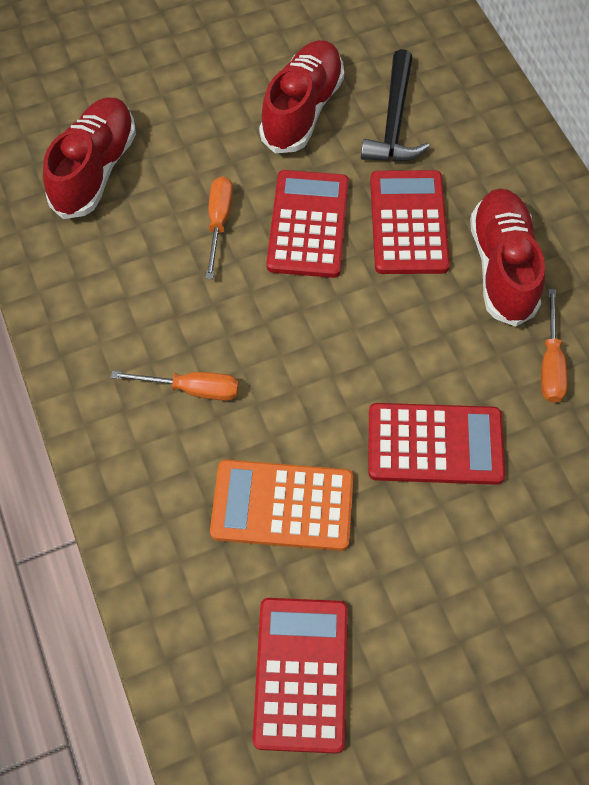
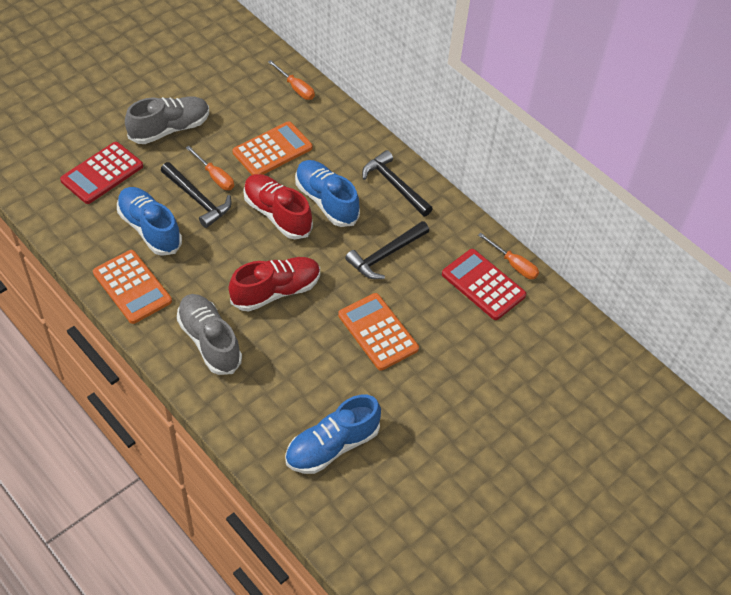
black hammer: 1 -> 3
blue shoe: 0 -> 3
grey shoe: 0 -> 2
orange calculator: 1 -> 3
red calculator: 4 -> 2
red shoe: 3 -> 2

